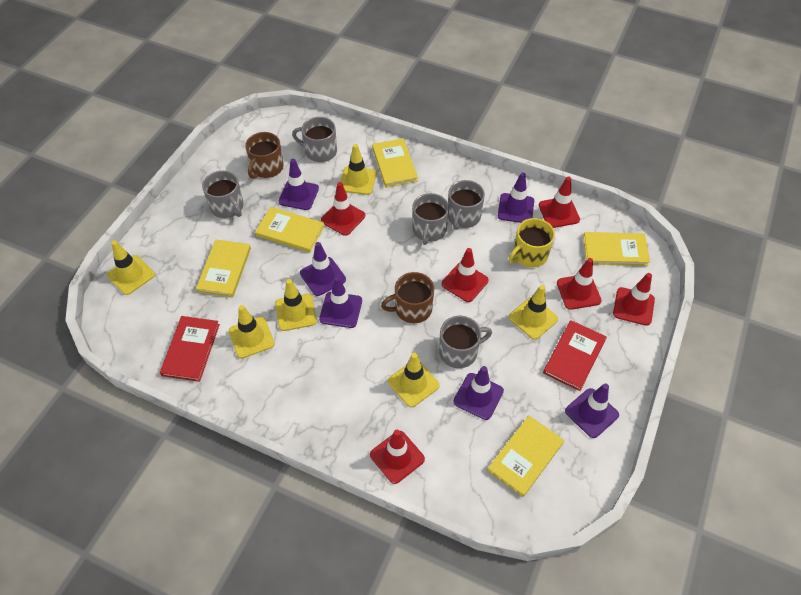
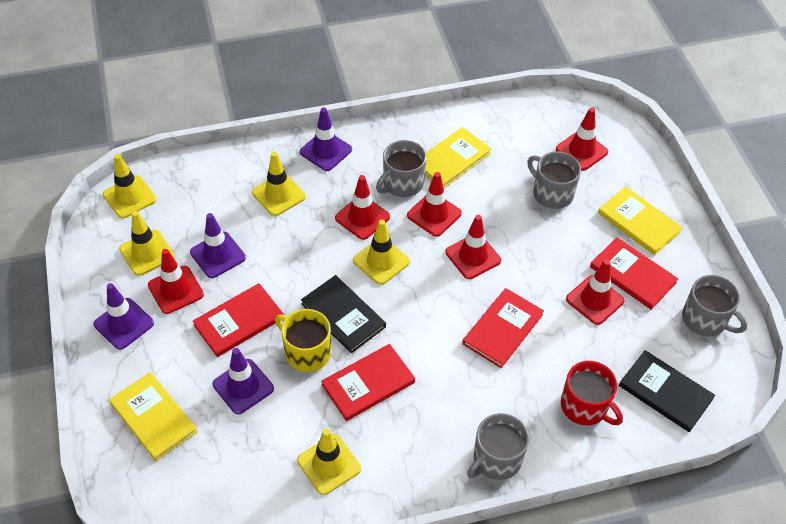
black book: 0 -> 2
brown mug: 2 -> 0
grey mug: 5 -> 4
purple traffic cone: 6 -> 4
red book: 2 -> 4
red mug: 0 -> 1
yellow book: 5 -> 3
yellow traffic cone: 6 -> 5

